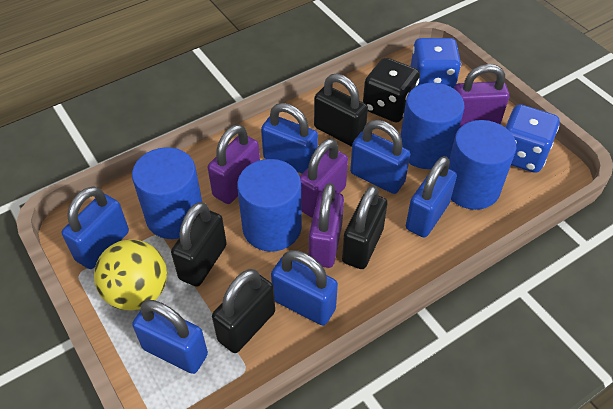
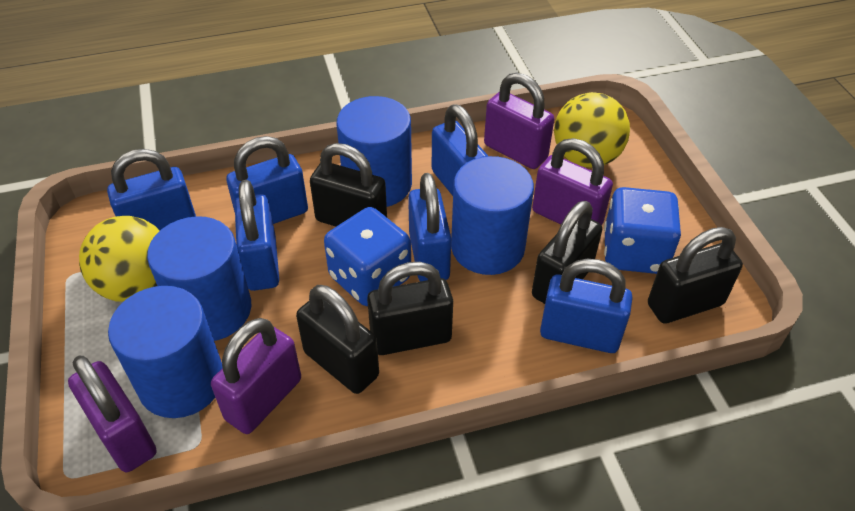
black dice: 1 -> 0
black padlock: 4 -> 5
yellow ball: 1 -> 2

